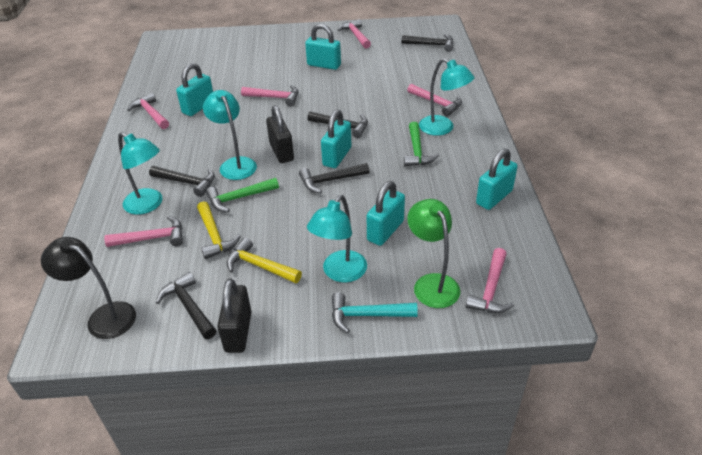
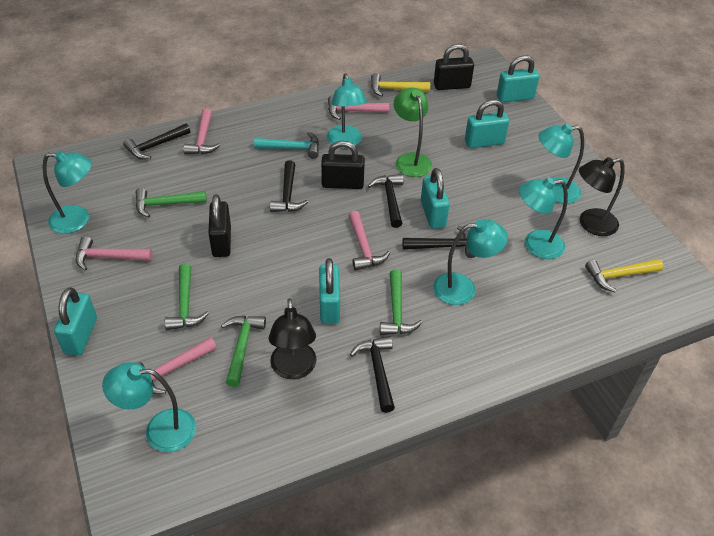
black lamp: 1 -> 2
black padlock: 2 -> 3
green hammer: 2 -> 4
pink hammer: 6 -> 5
turquoise lamp: 4 -> 6

